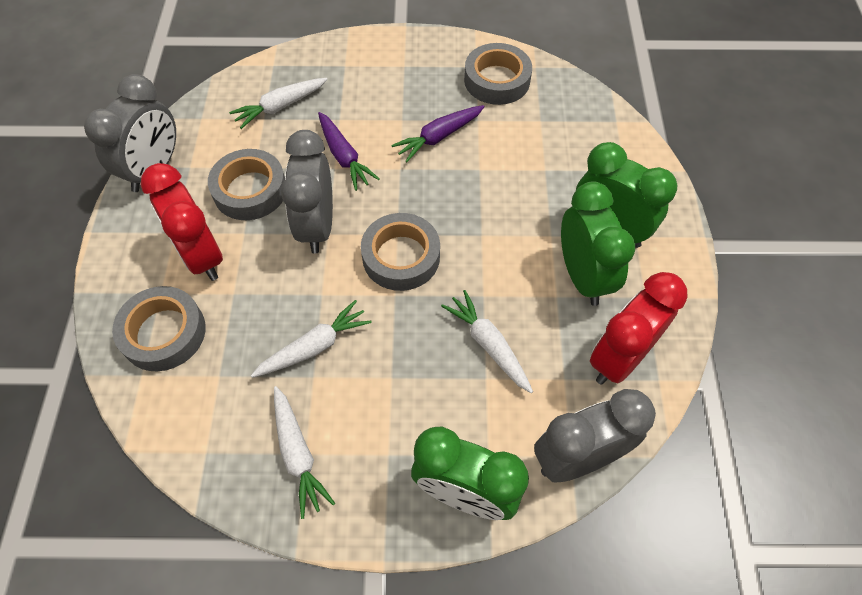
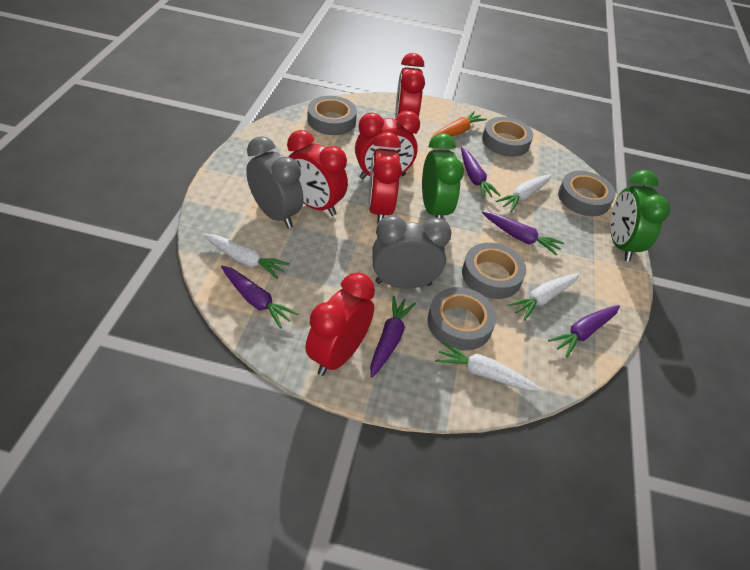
green clock: 3 -> 2
grey clock: 3 -> 2
grey tape: 4 -> 5
orange carrot: 0 -> 1
purple carrot: 2 -> 5
red clock: 2 -> 5

